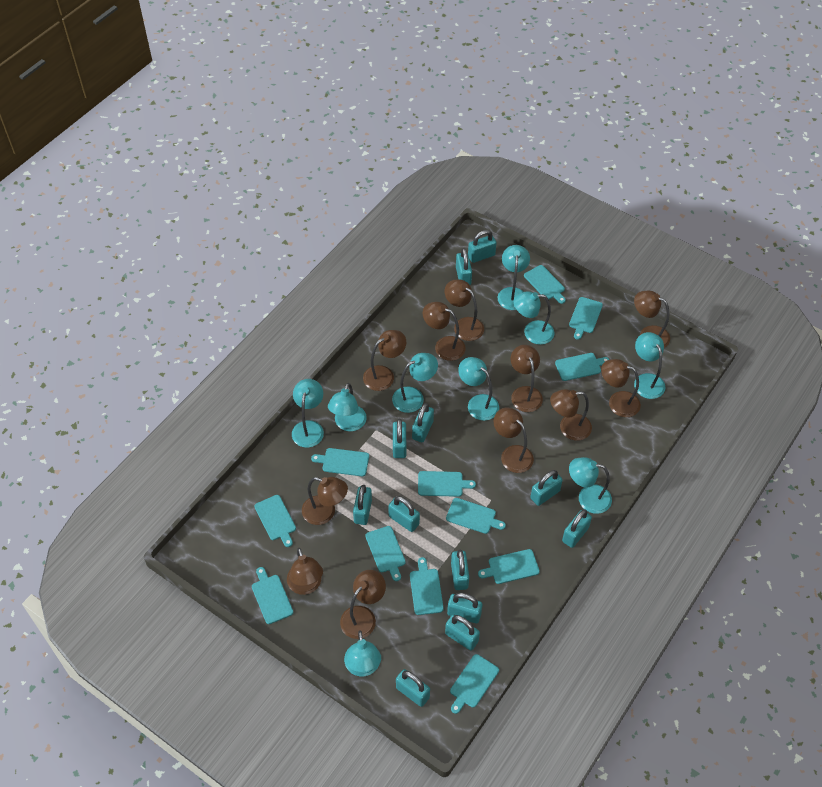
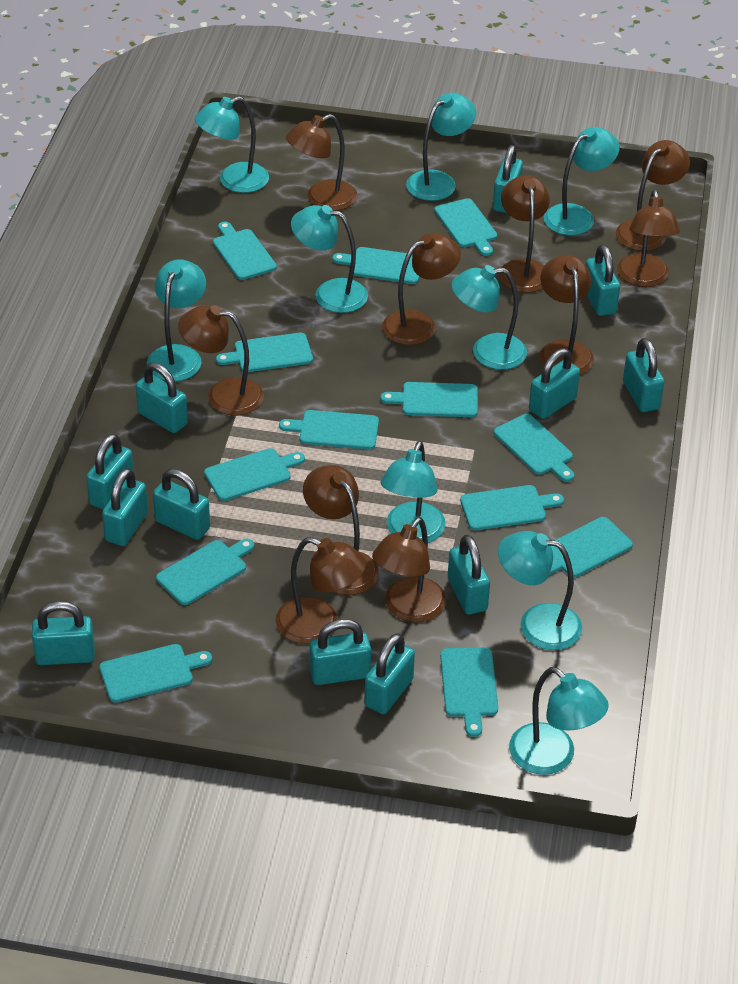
brown lamp: 11 -> 10
turquoise cutting board: 12 -> 13

